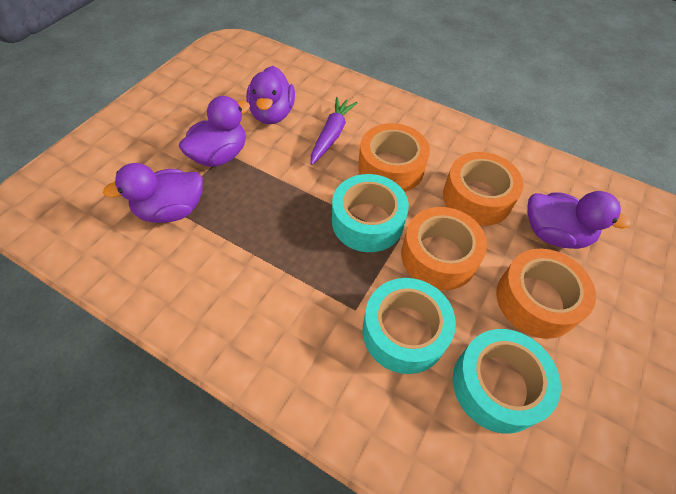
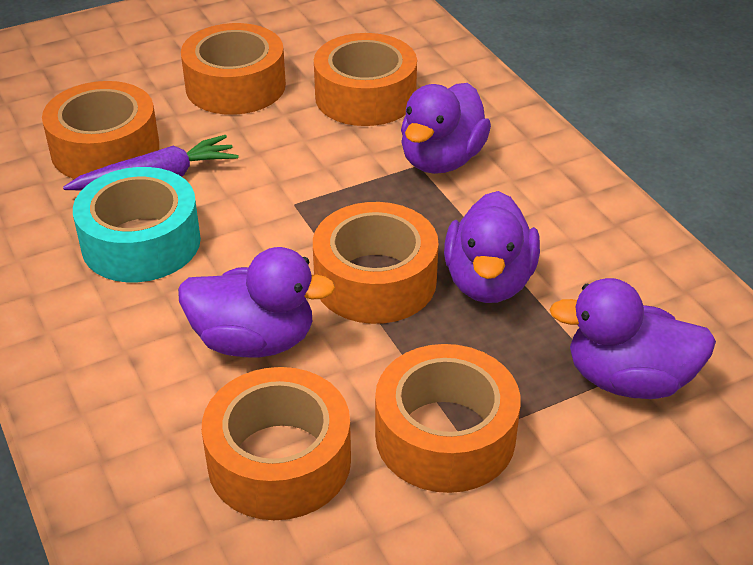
orange tape: 4 -> 6
turquoise tape: 3 -> 1

